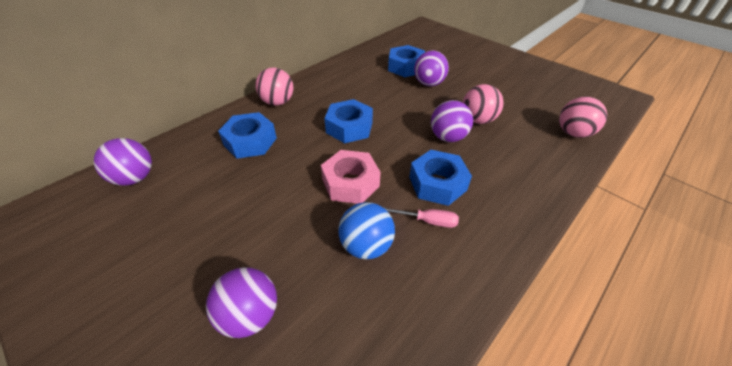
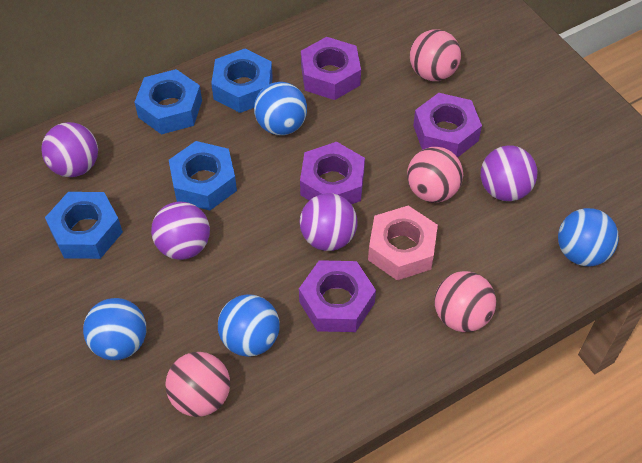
blue ball: 1 -> 4
pink ball: 3 -> 4
pink screwdriver: 1 -> 0
purple nut: 0 -> 4

